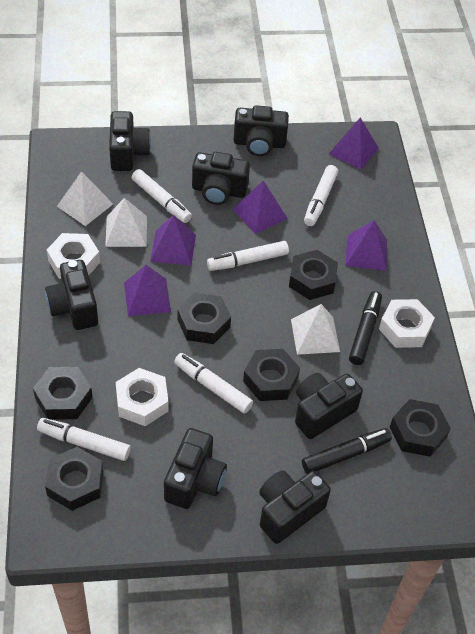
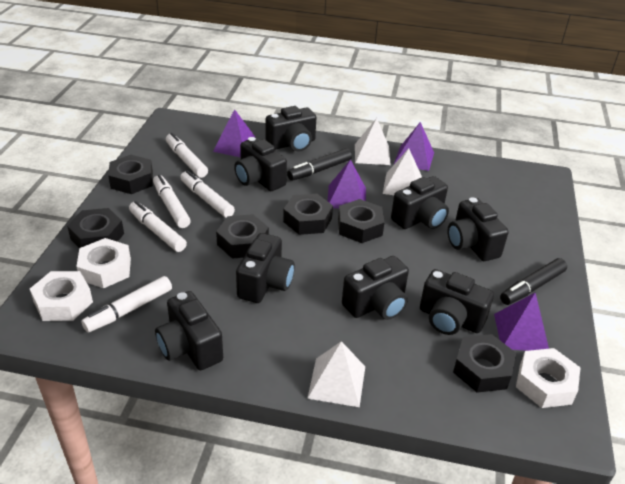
black camera: 7 -> 8
purple pyramid: 5 -> 4

